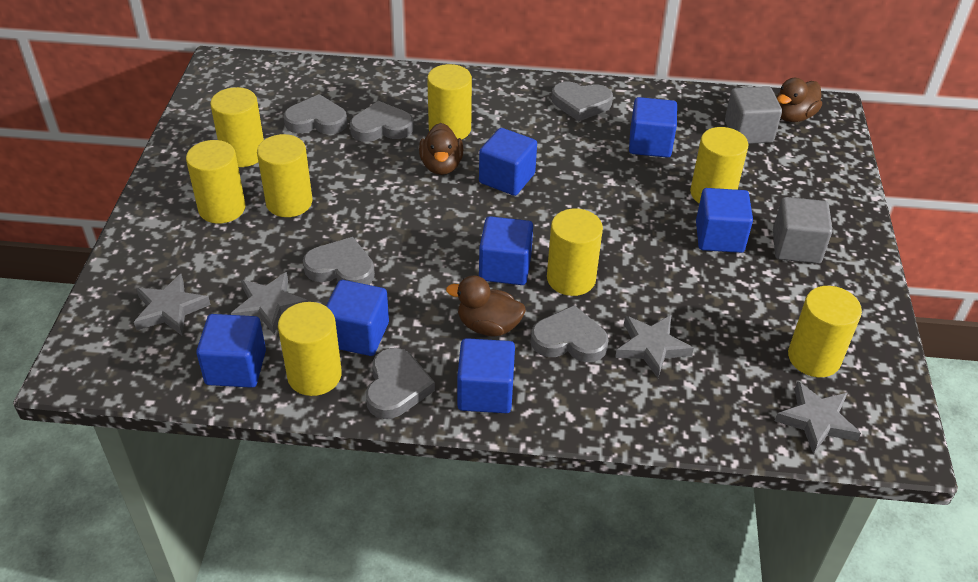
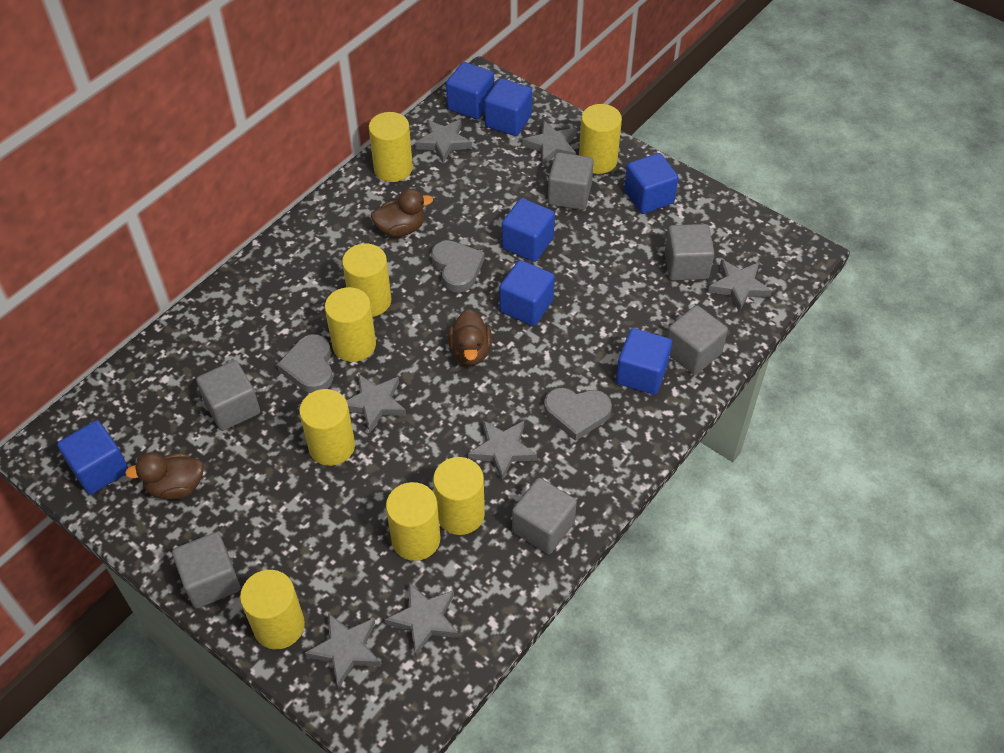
grey cube: 2 -> 6
grey heart: 6 -> 3
grey star: 4 -> 7

